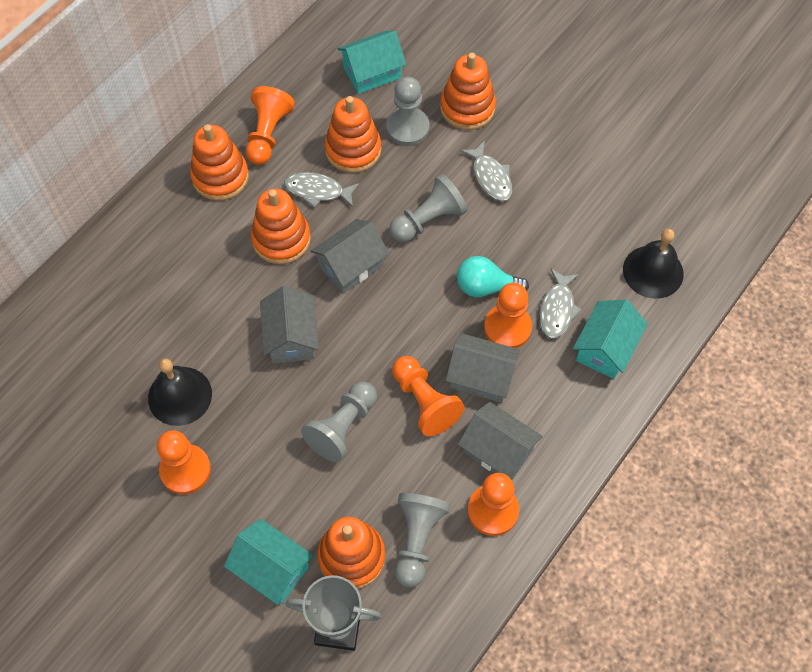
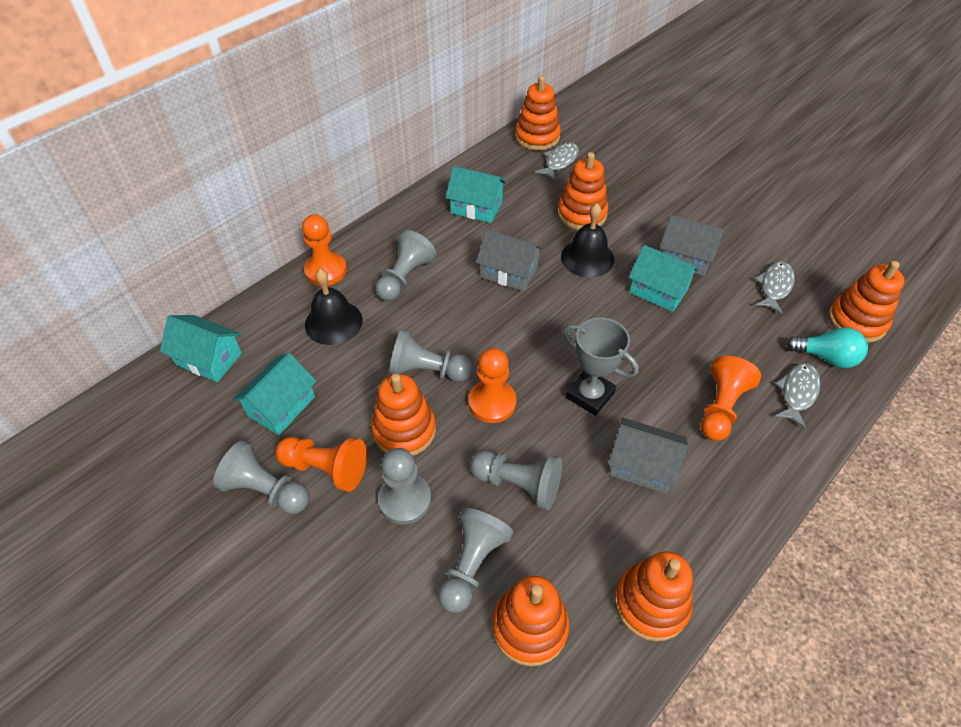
grey house: 4 -> 3
grey pawn: 4 -> 6
orange pawn: 5 -> 4
orange stacking toy: 5 -> 6
turquoise house: 3 -> 4

